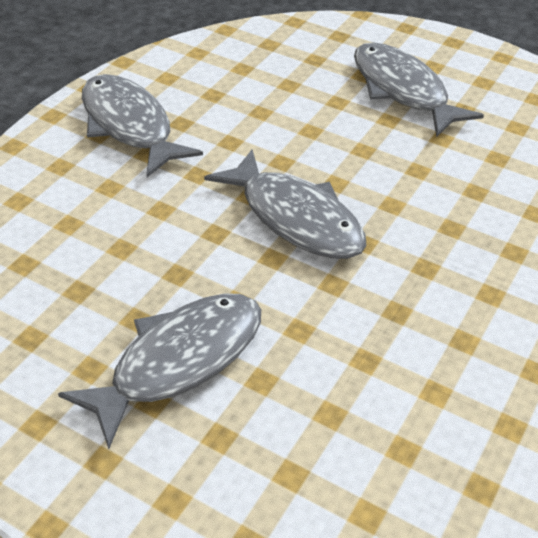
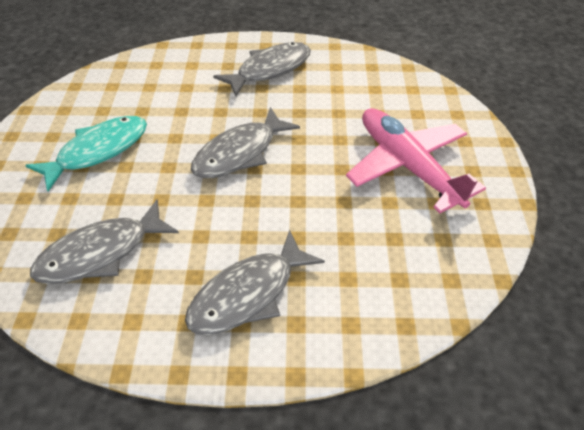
pink plane: 0 -> 1
turquoise fish: 0 -> 1

